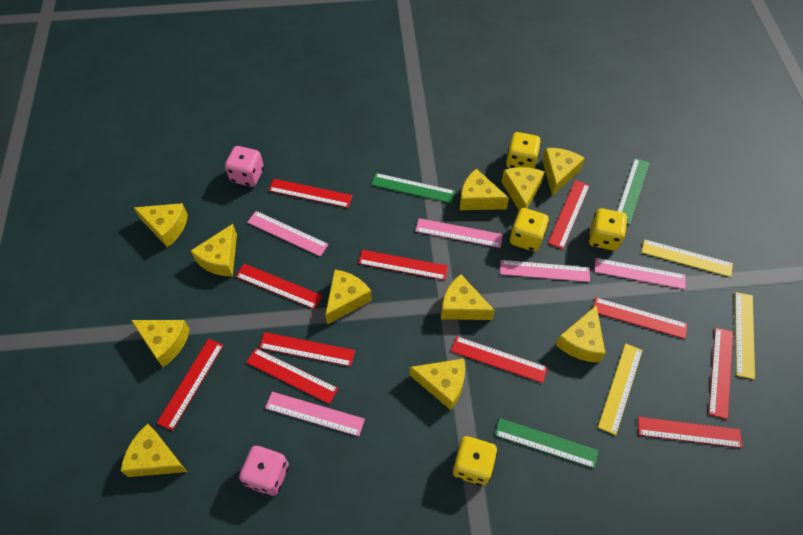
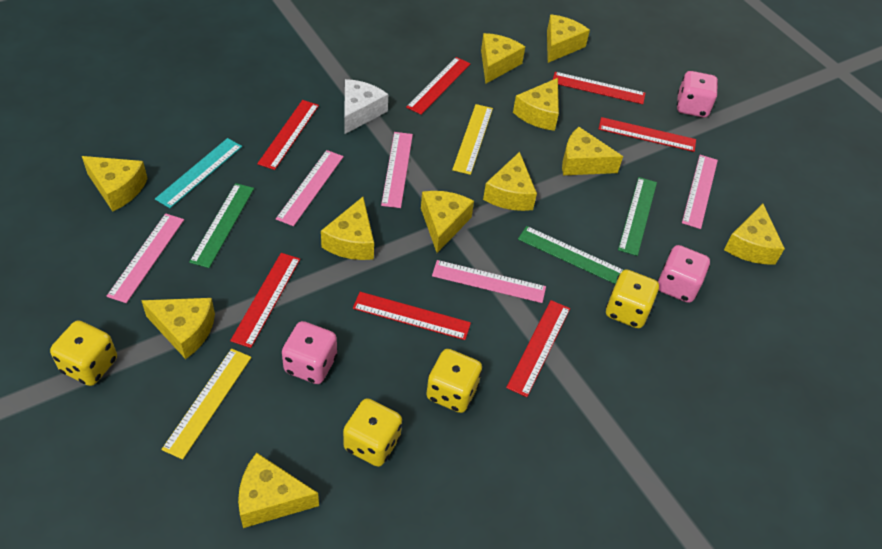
pink dice: 2 -> 3
red ruler: 11 -> 7
turquoise ruler: 0 -> 1
white cheese: 0 -> 1
yellow ruler: 3 -> 2

